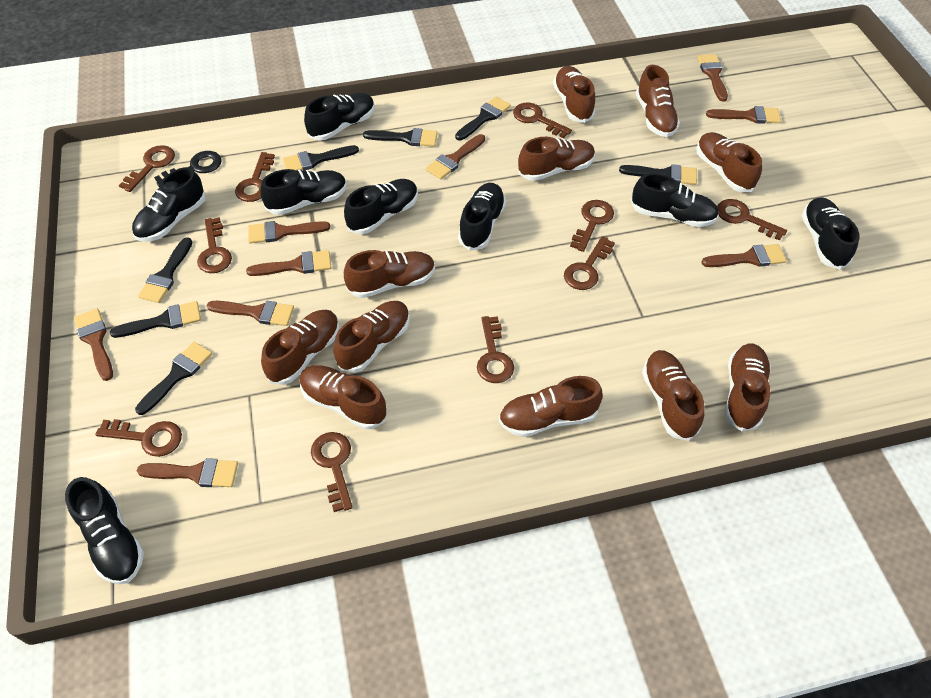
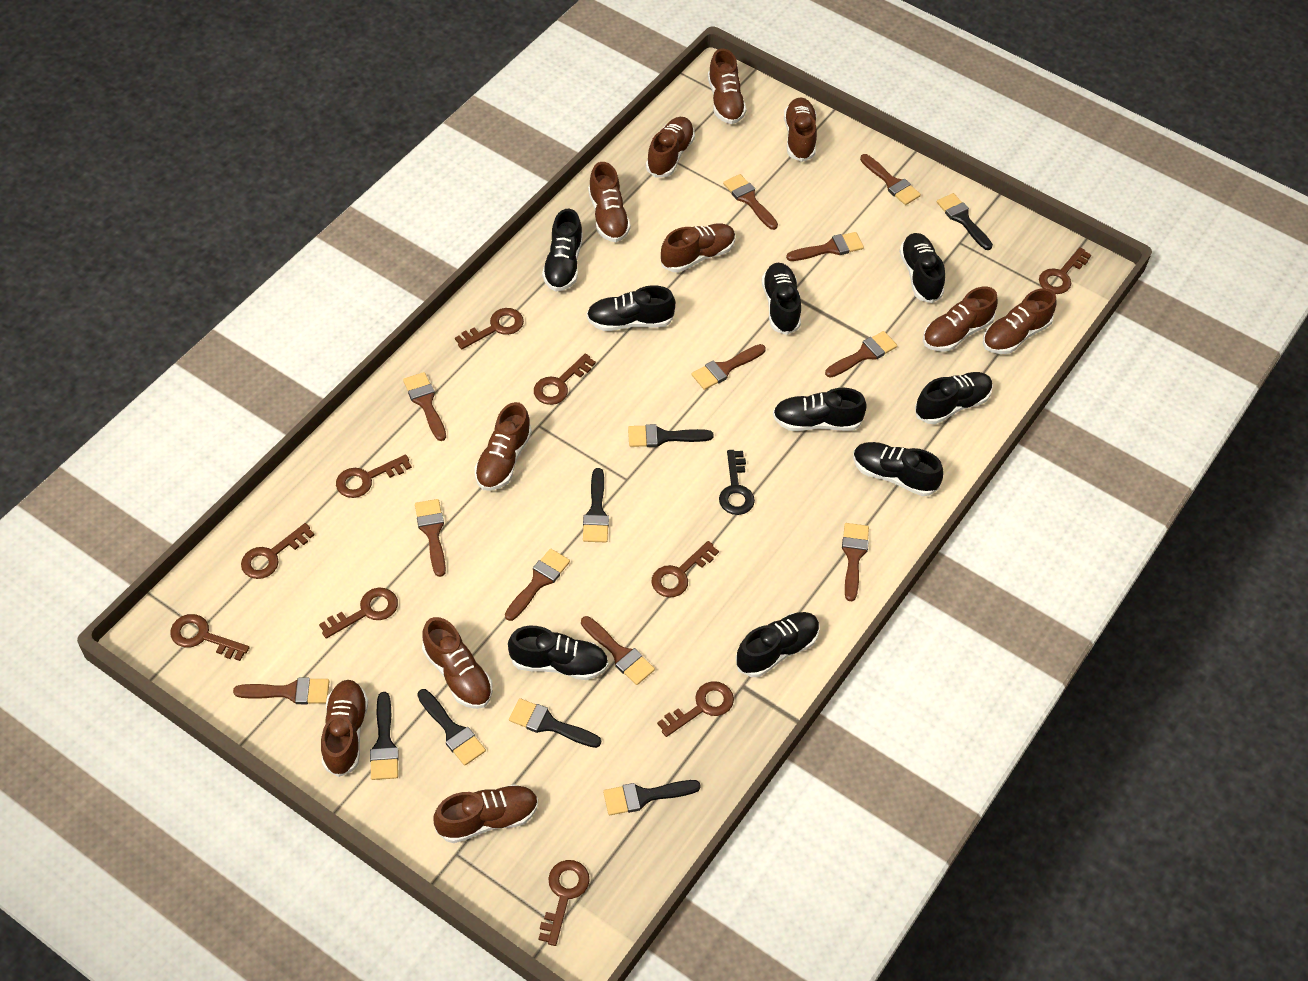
black shoe: 8 -> 9
brown brush: 9 -> 11

